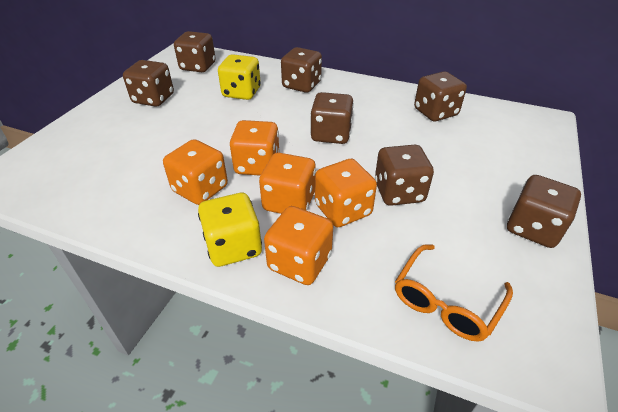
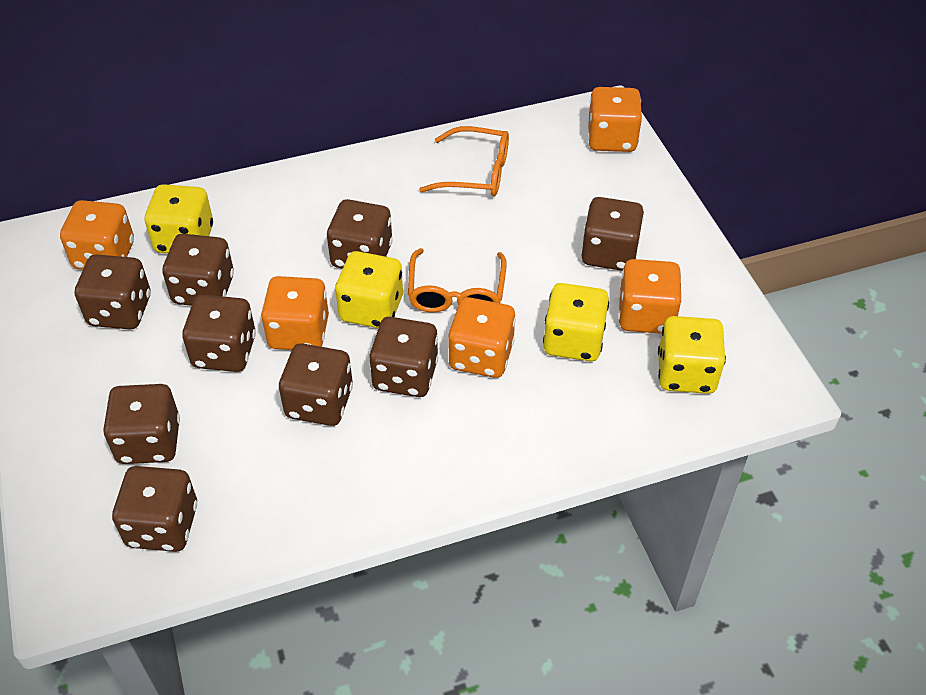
brown dice: 7 -> 9
orange glasses: 1 -> 2
yellow dice: 2 -> 4

